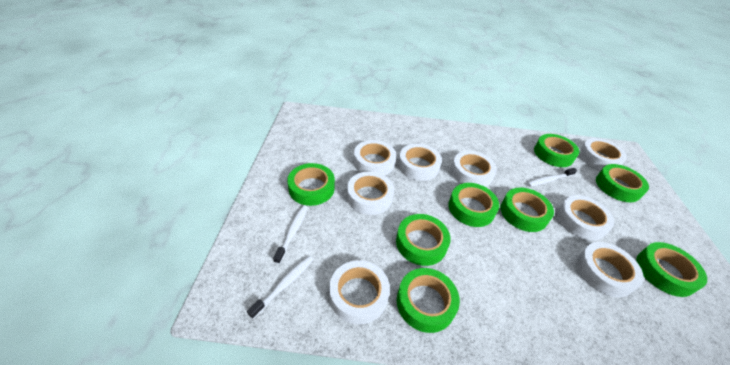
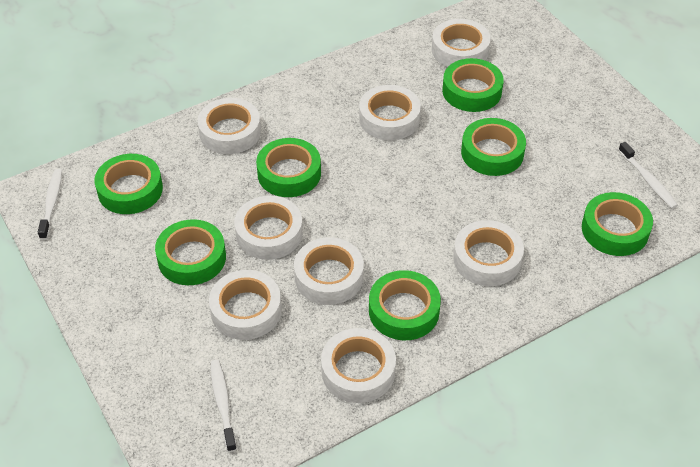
green tape: 8 -> 7

